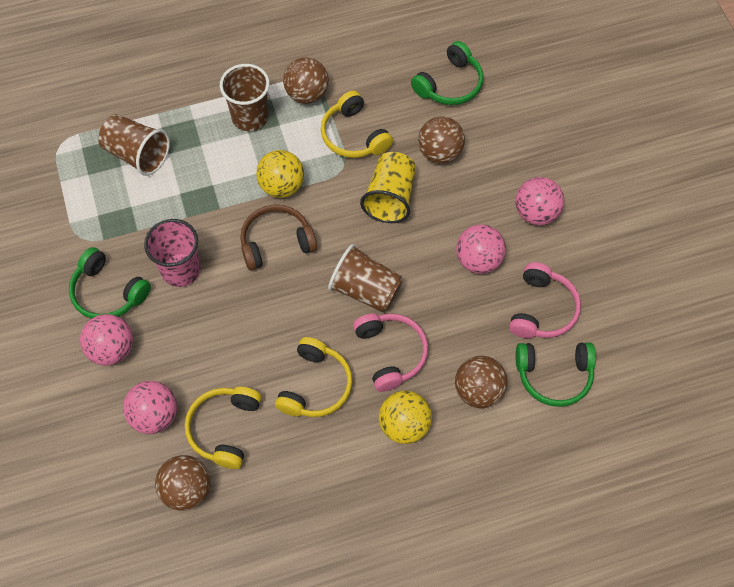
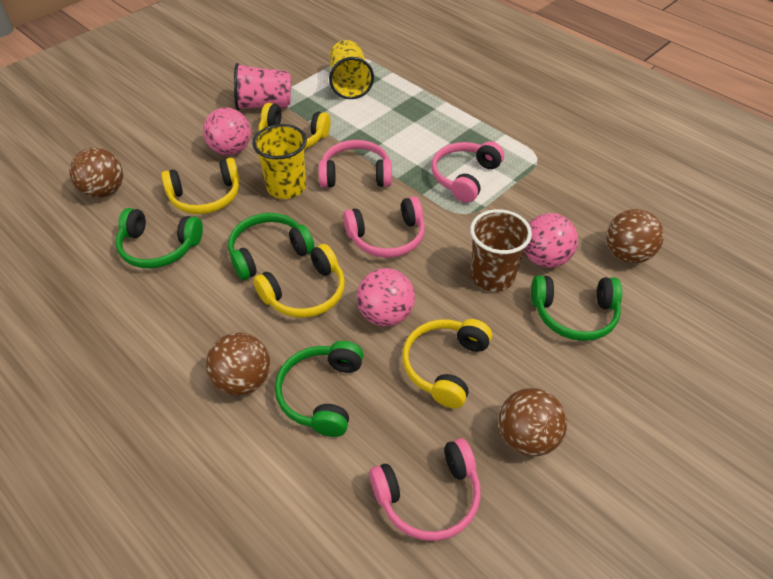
brown cup: 3 -> 1
brown headphones: 1 -> 0
green headphones: 3 -> 4
pink ball: 4 -> 3
pink headphones: 2 -> 4
yellow ball: 2 -> 0
yellow cup: 1 -> 2
yellow headphones: 3 -> 4

